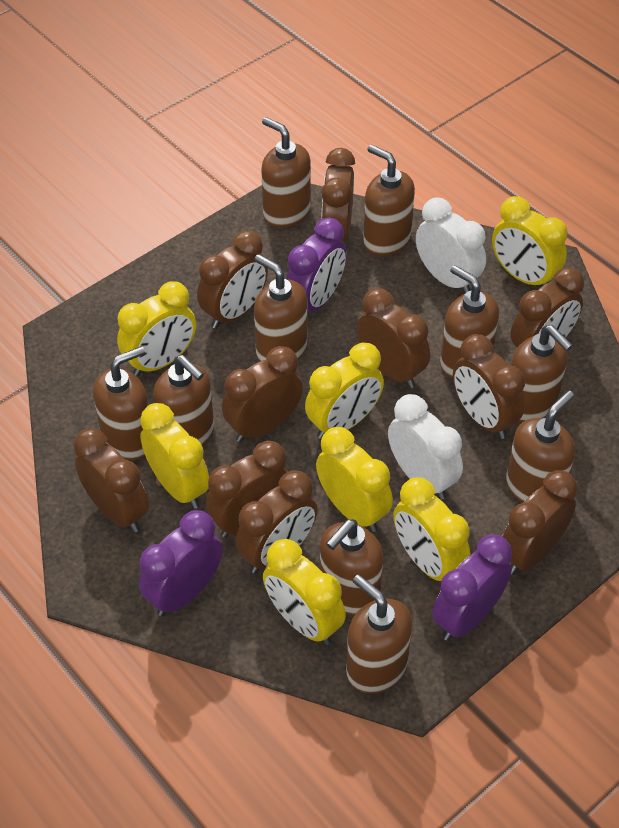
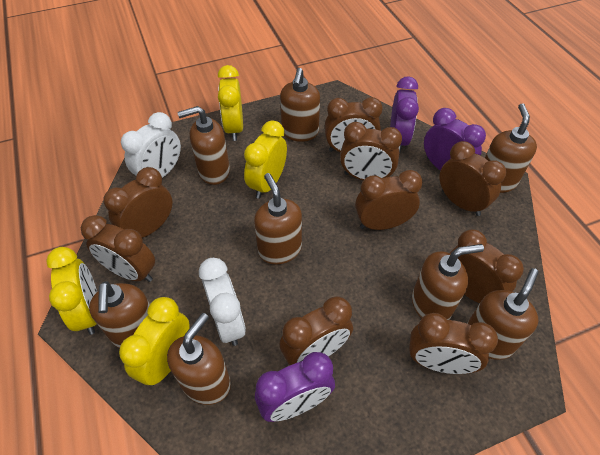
brown clock: 10 -> 9
brown soap dispenser: 10 -> 8
yellow clock: 7 -> 4

